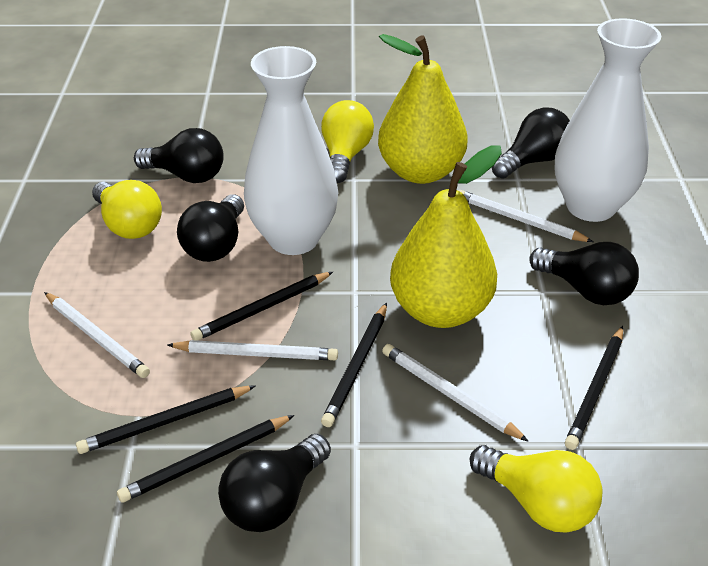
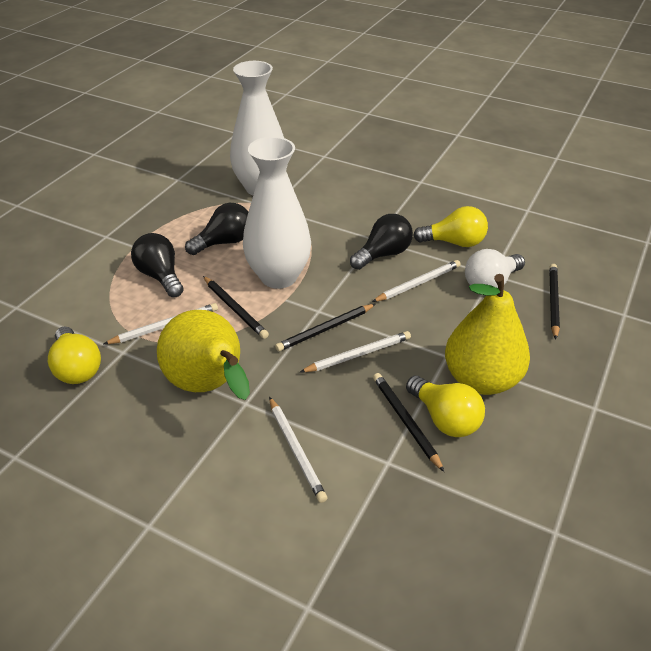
black light bulb: 5 -> 3
black pencil: 5 -> 4
white light bulb: 0 -> 1

